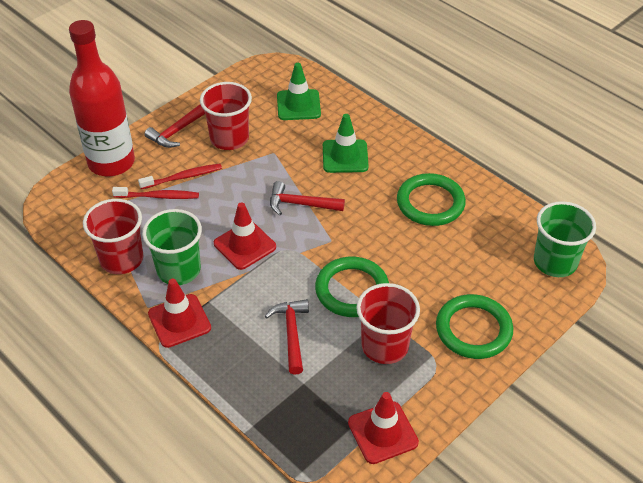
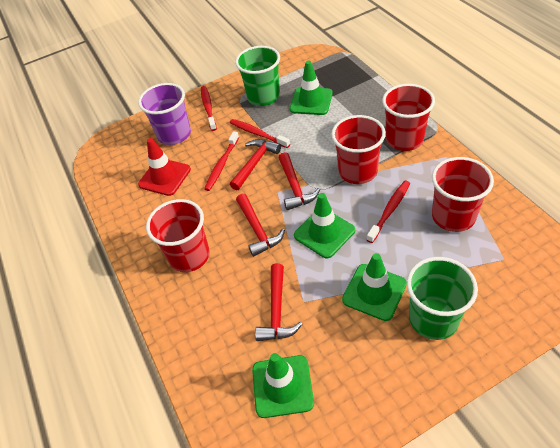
green ring: 3 -> 0
green traffic cone: 2 -> 4
purple cup: 0 -> 1
red bottle: 1 -> 0
red cup: 3 -> 4
red hammer: 3 -> 4
red toothbrush: 2 -> 4
red traffic cone: 3 -> 1

